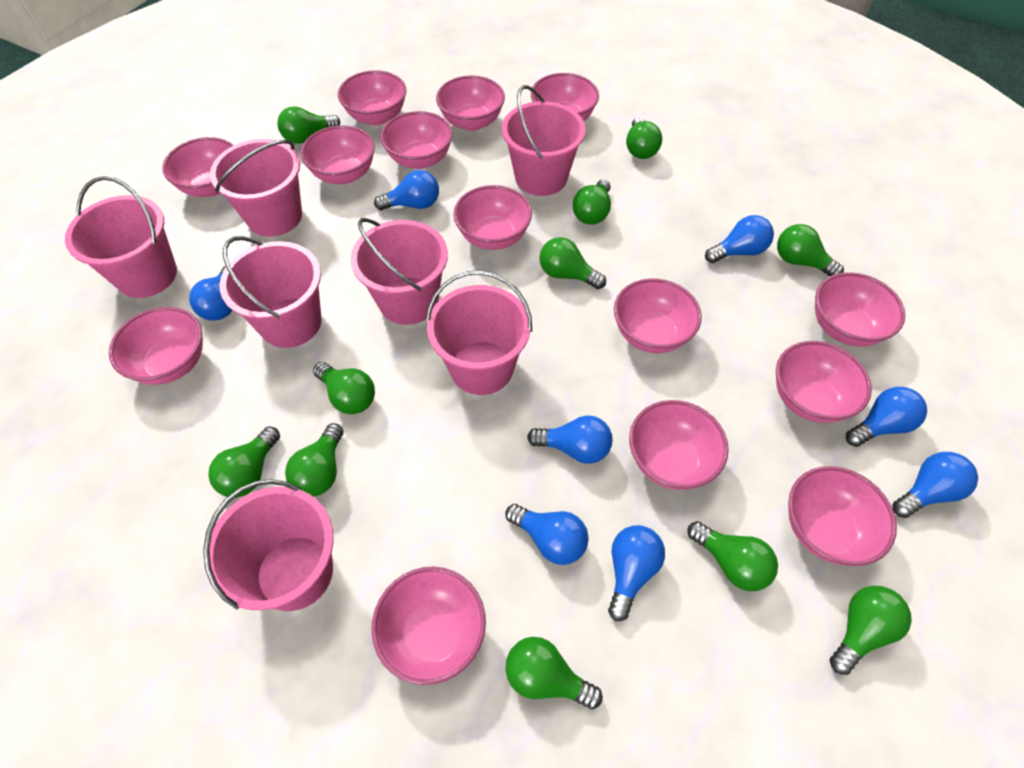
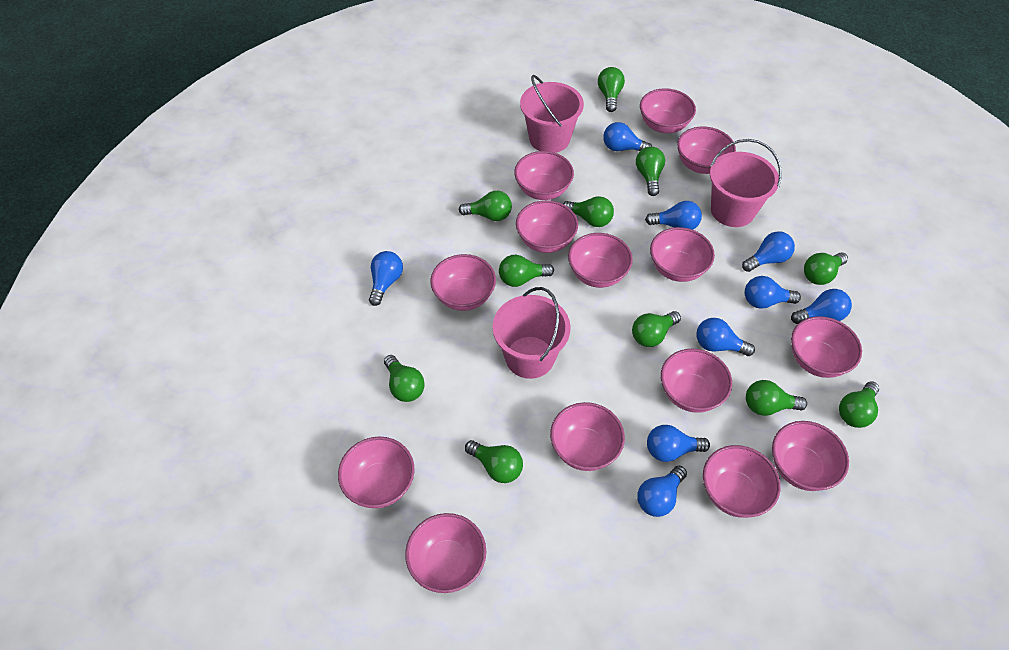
blue light bulb: 8 -> 9
pink bucket: 7 -> 3

